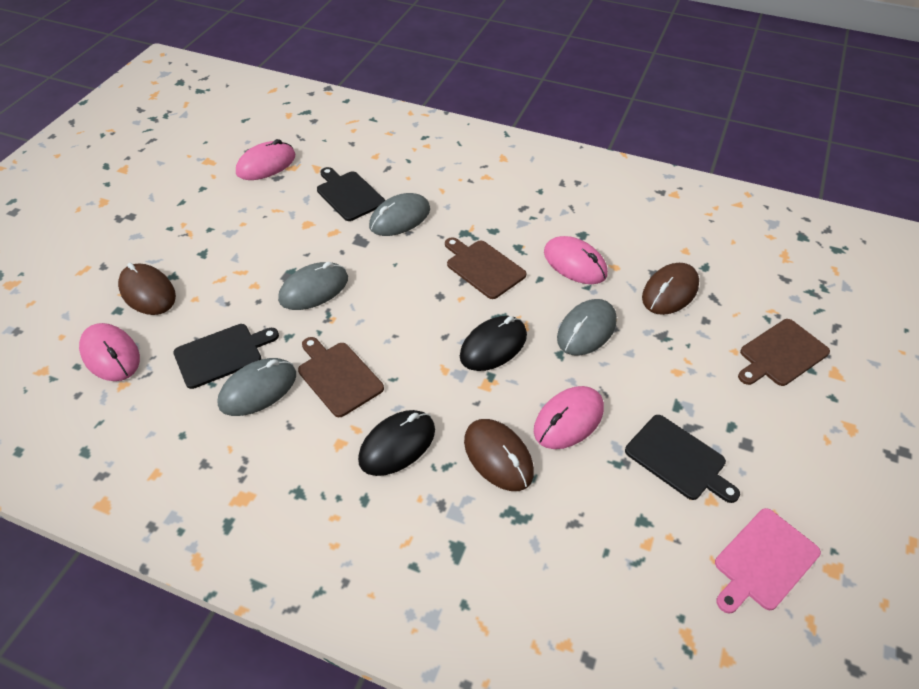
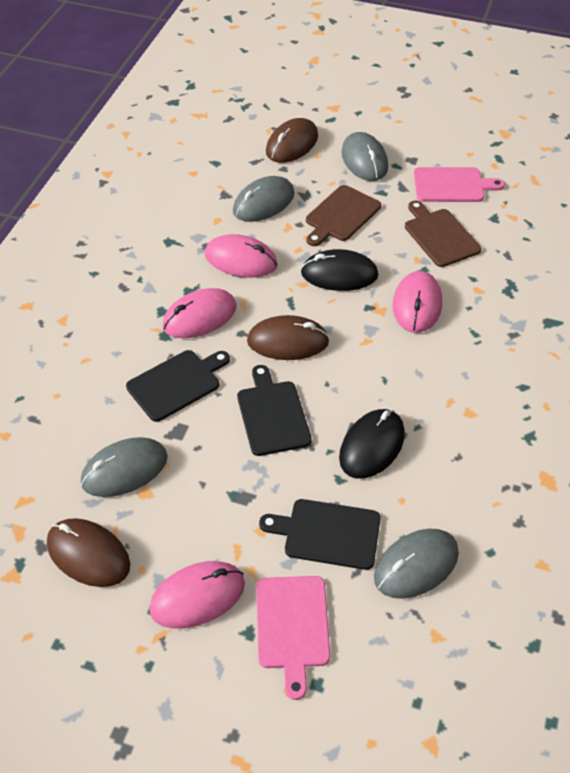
brown cutting board: 3 -> 2
pink cutting board: 1 -> 2

